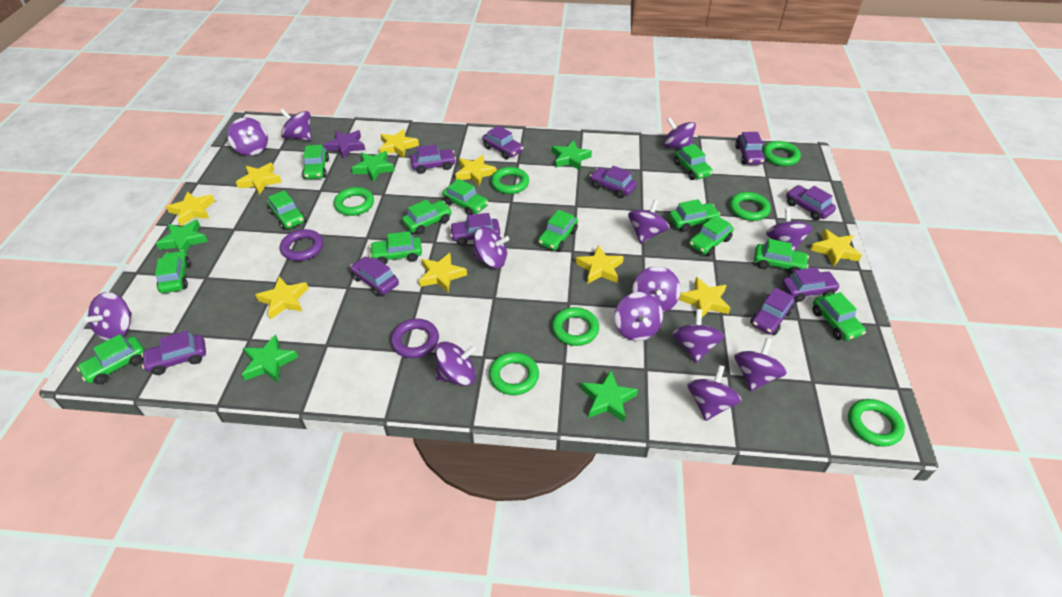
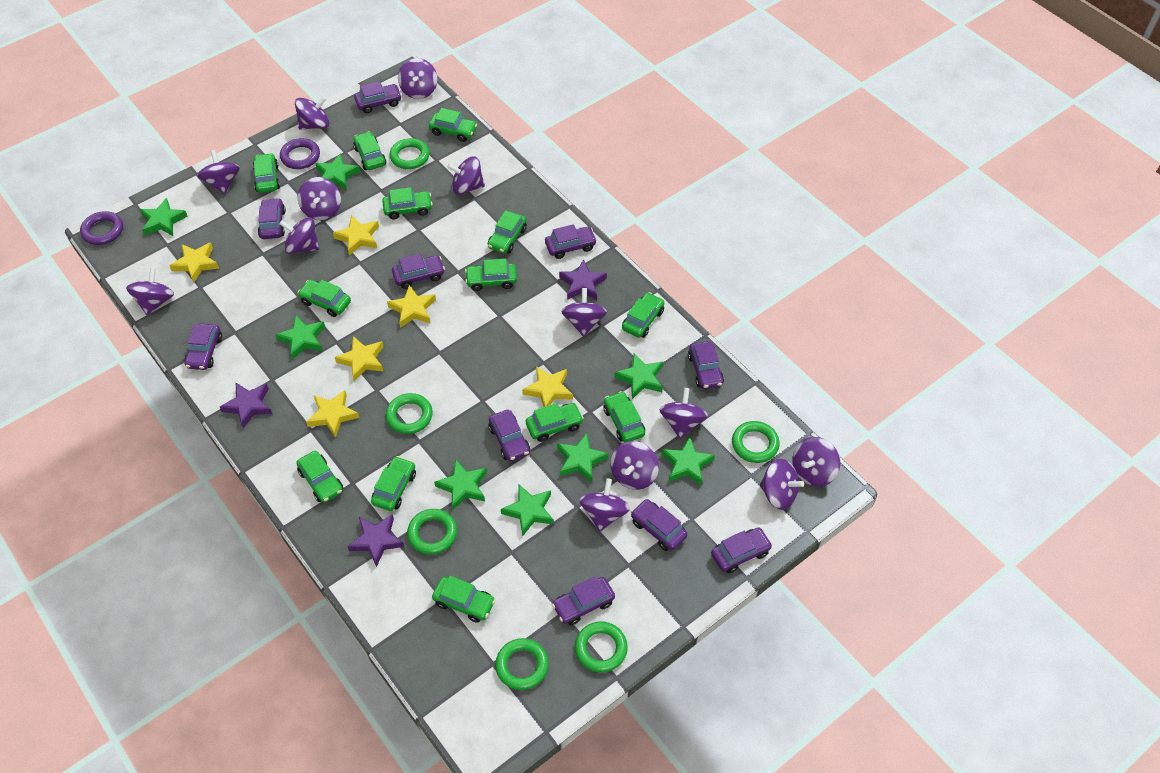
green ring: 7 -> 6
green star: 5 -> 8
purple star: 1 -> 3
yellow star: 9 -> 6

